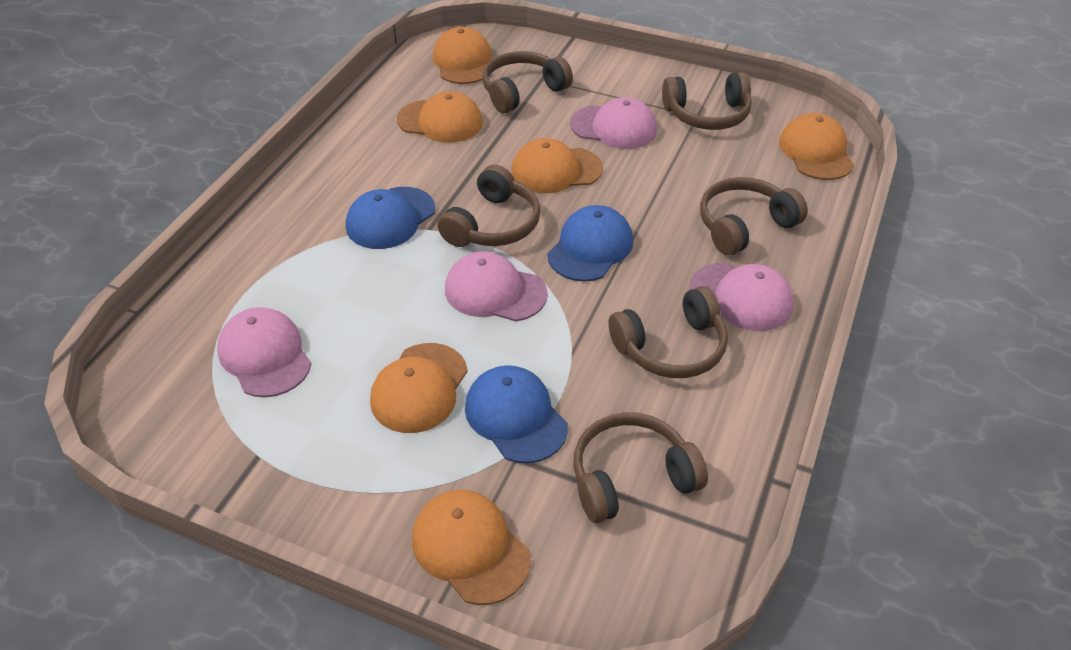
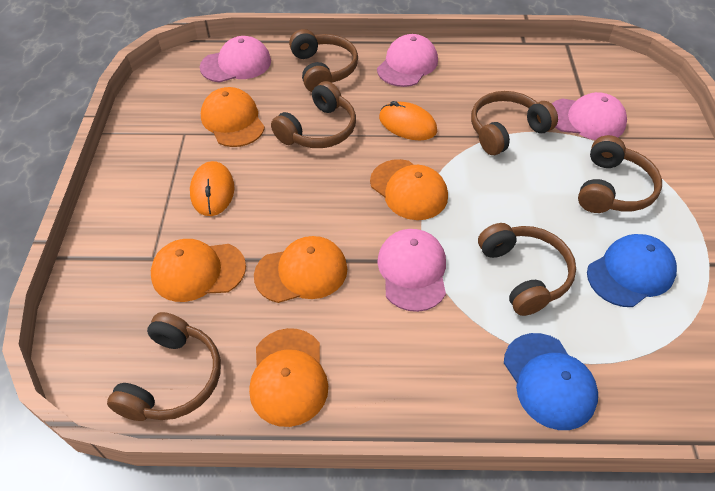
blue cap: 3 -> 2
orange cap: 6 -> 5
orange mouse: 0 -> 2

